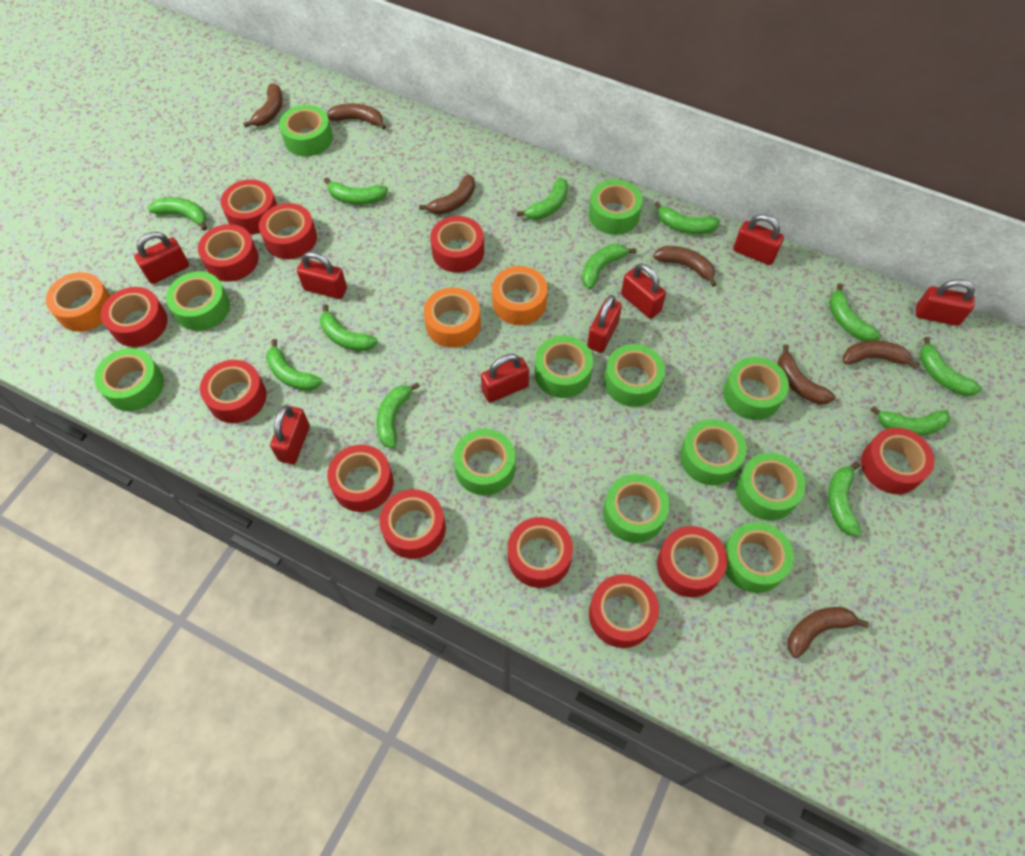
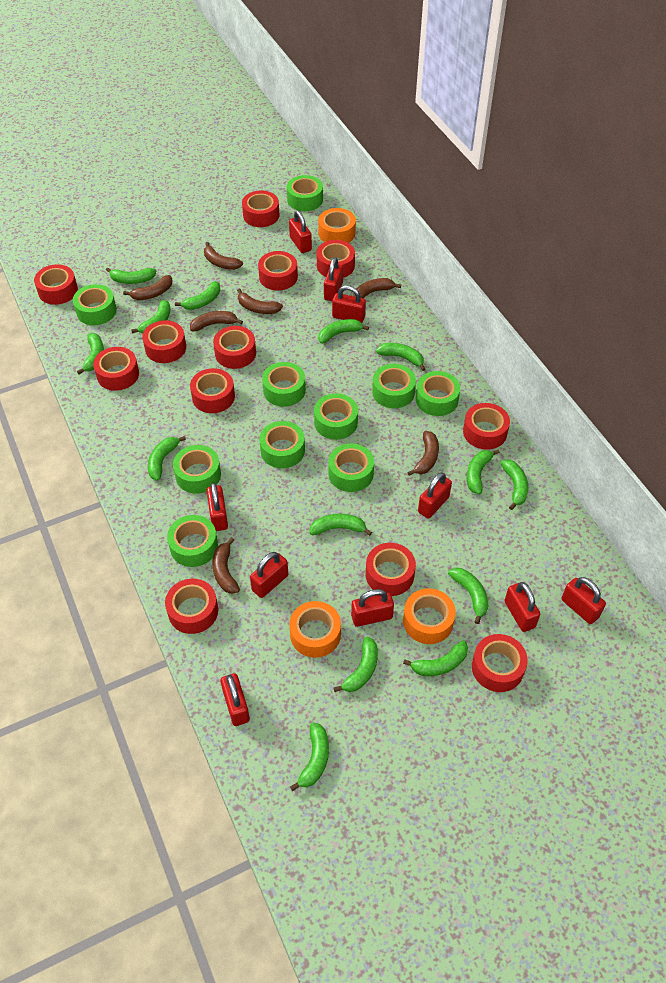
green banana: 12 -> 14
green tape: 12 -> 10
red padlock: 8 -> 10

